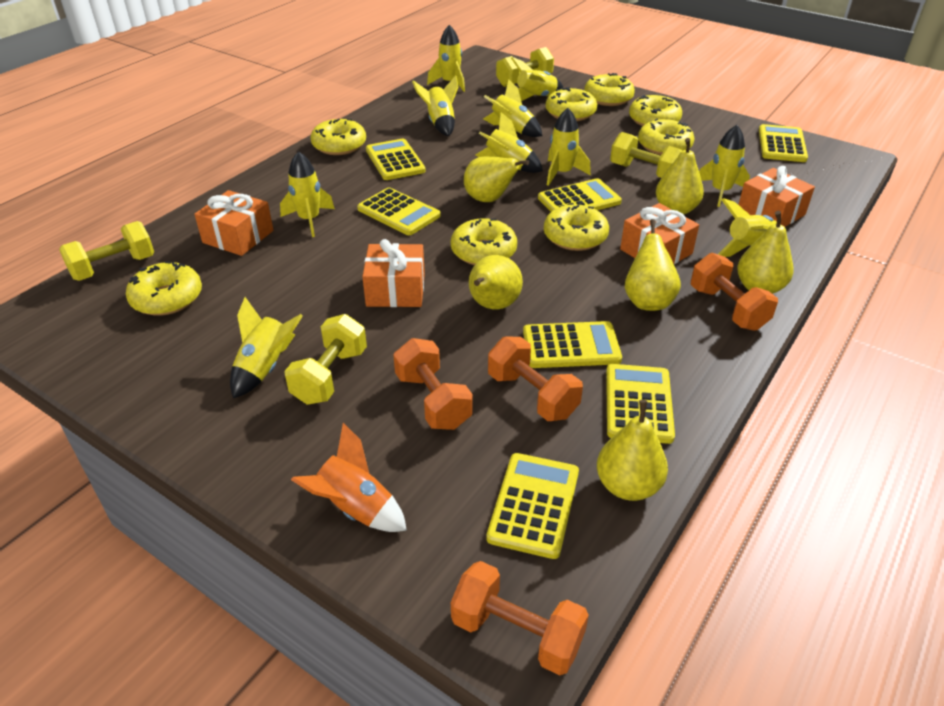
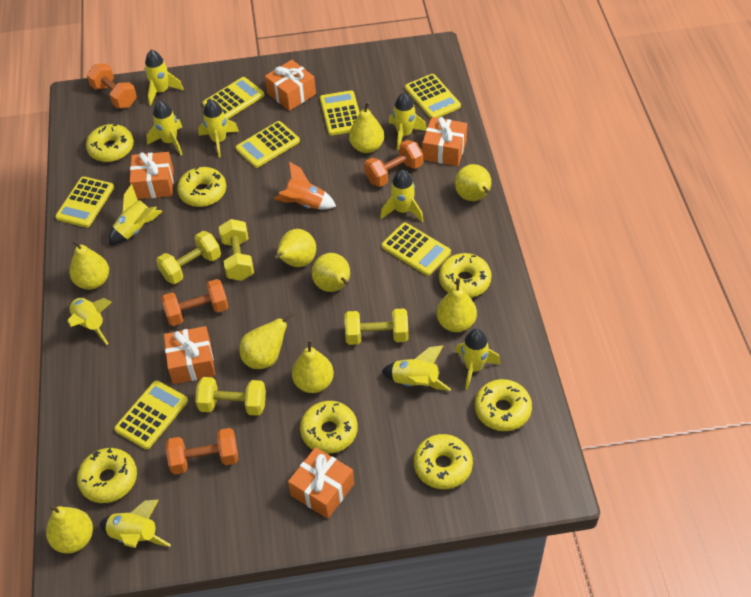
orange gift: 4 -> 5
yellow donut: 8 -> 7
yellow pear: 6 -> 9

